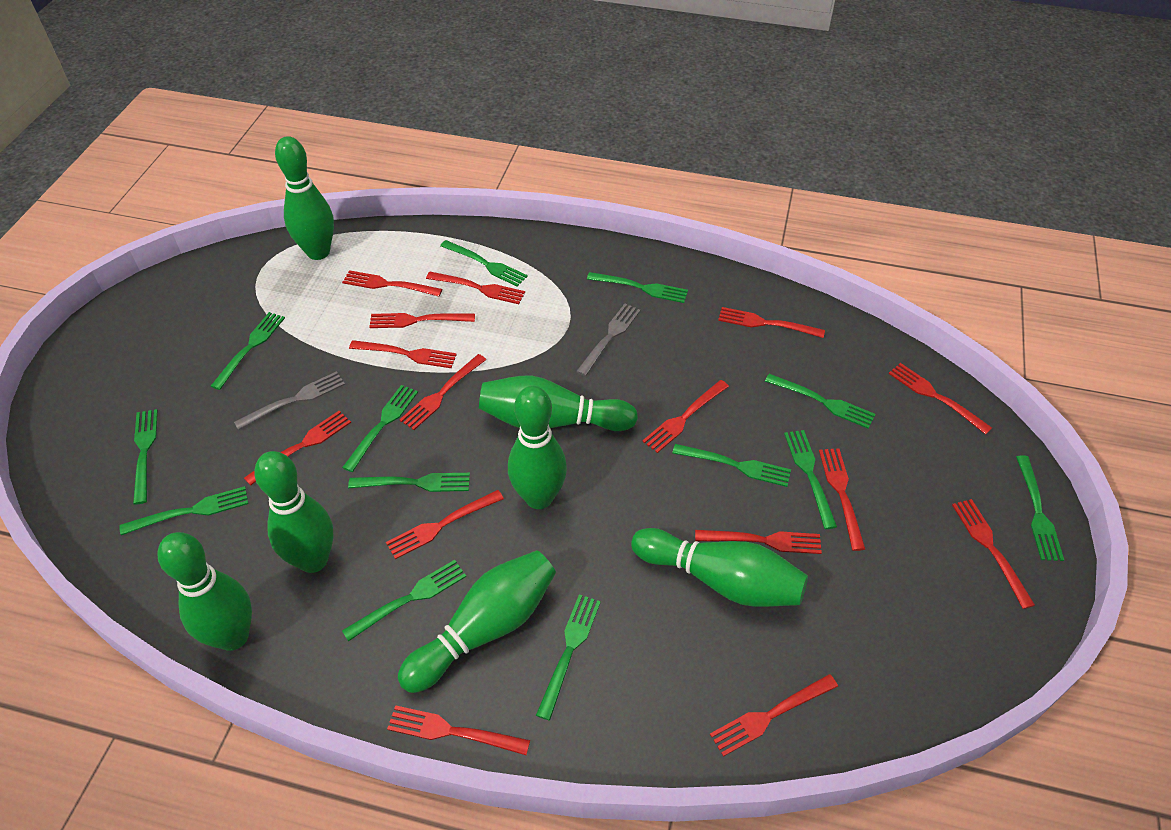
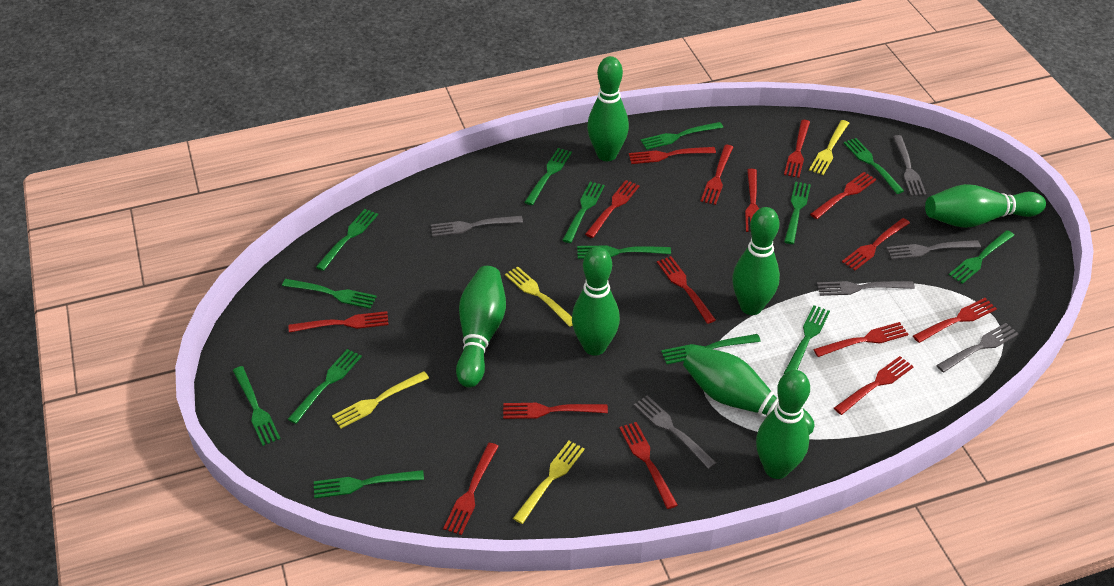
green fork: 13 -> 14
grey fork: 2 -> 6
yellow fork: 0 -> 4

